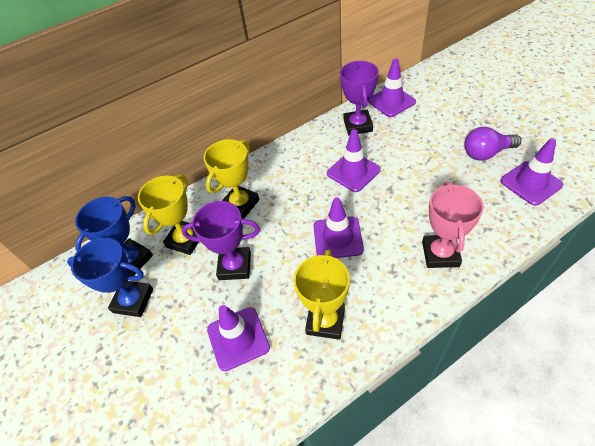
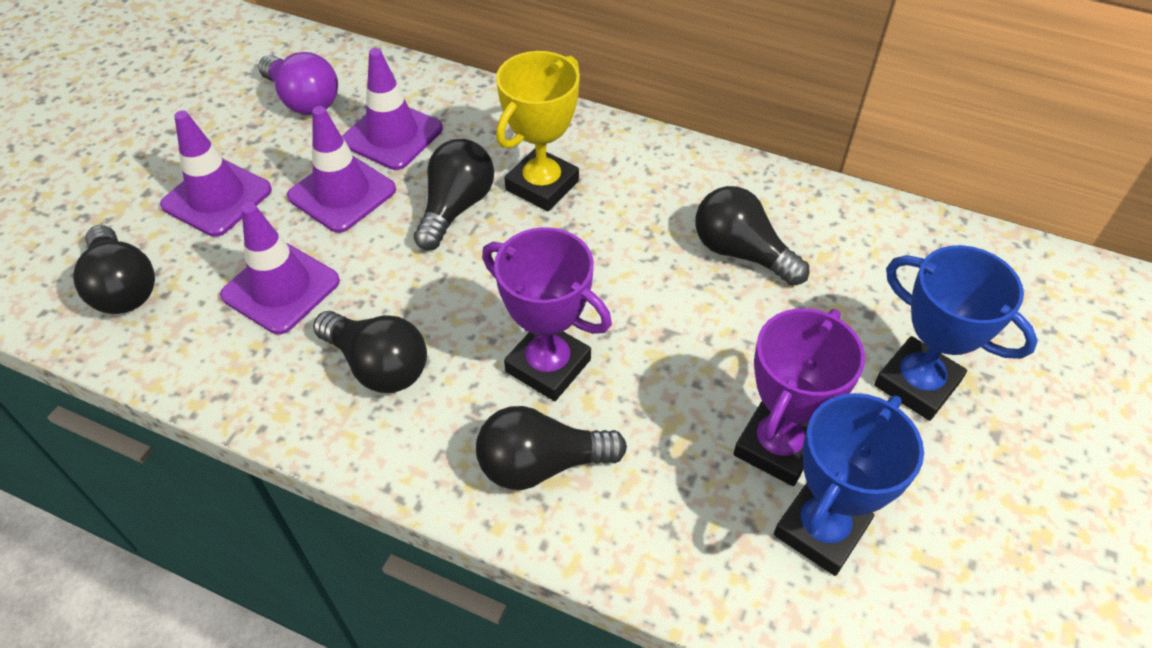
black light bulb: 0 -> 5
pink trophy: 1 -> 0
purple traffic cone: 5 -> 4
yellow trophy: 3 -> 1

